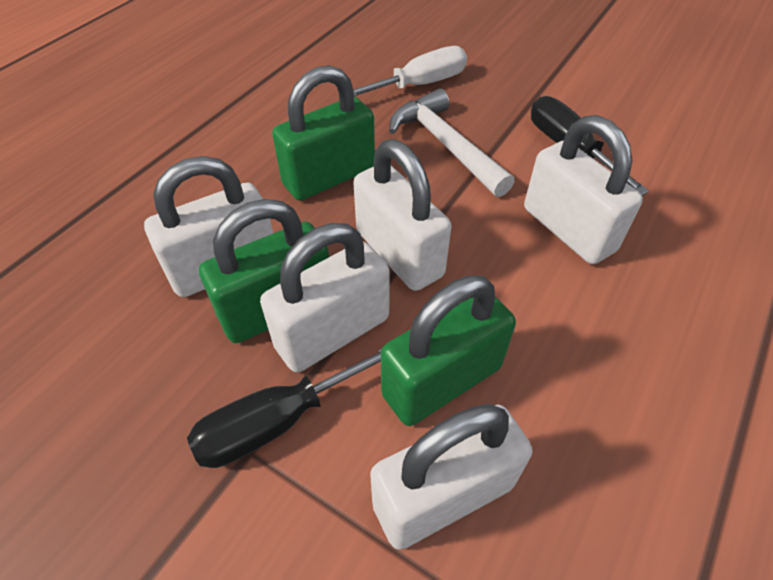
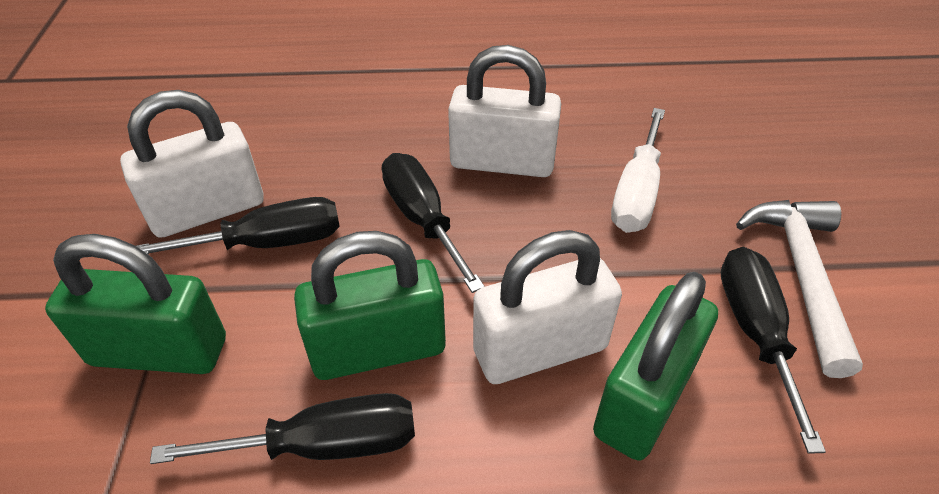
black screwdriver: 2 -> 4
white padlock: 5 -> 3

